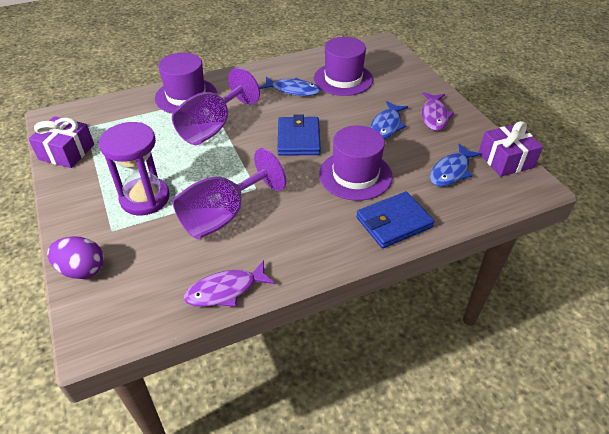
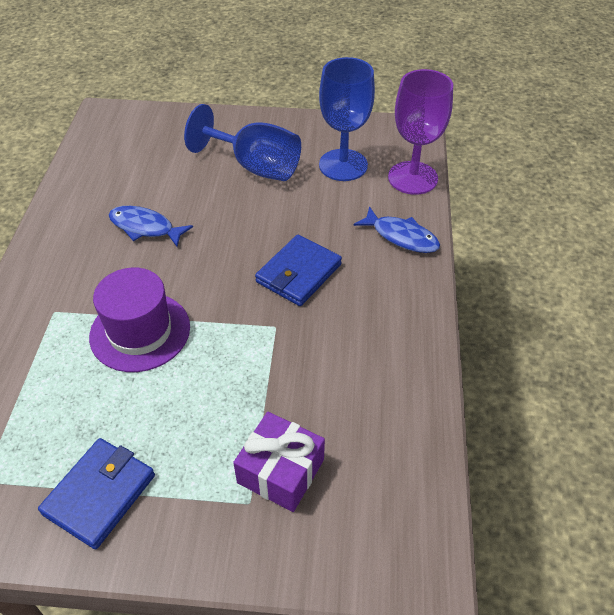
blue fish: 3 -> 2
blue goblet: 0 -> 2
purple egg: 1 -> 0
purple fish: 2 -> 0
purple gift: 2 -> 1
purple goblet: 2 -> 1
purple hat: 3 -> 1
purple hourglass: 1 -> 0

